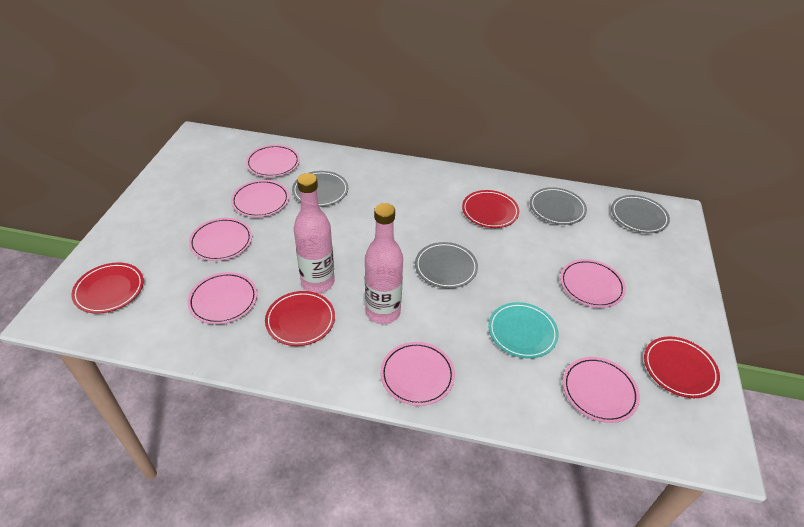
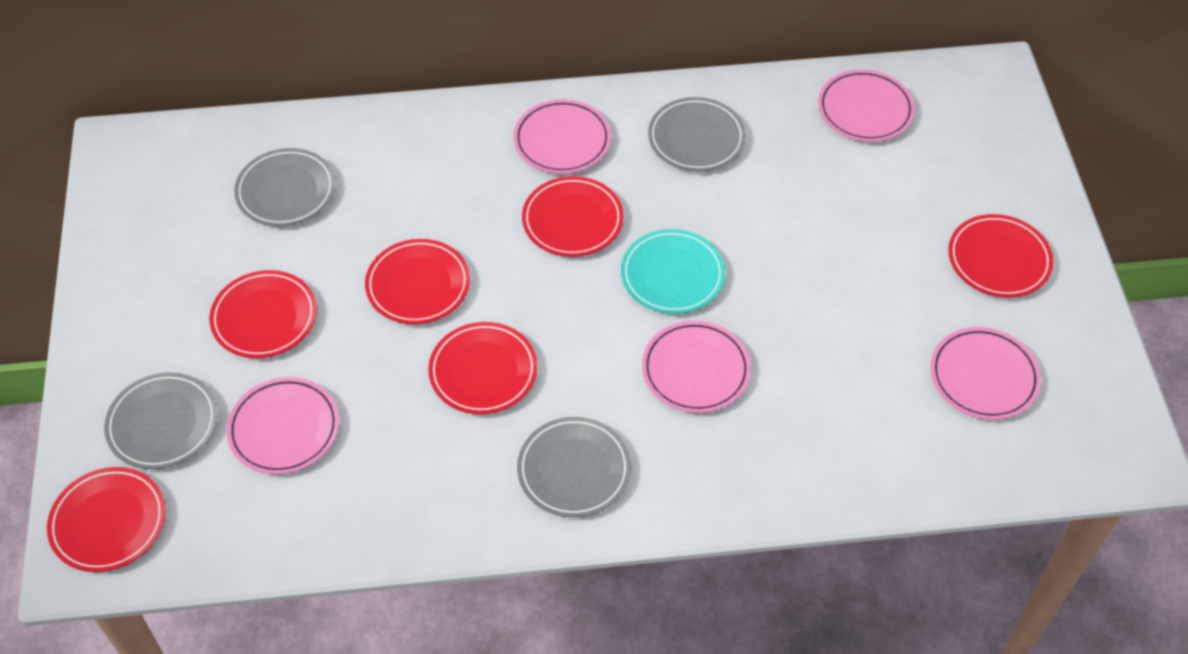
pink bottle: 2 -> 0
pink plate: 7 -> 5
red plate: 4 -> 6

